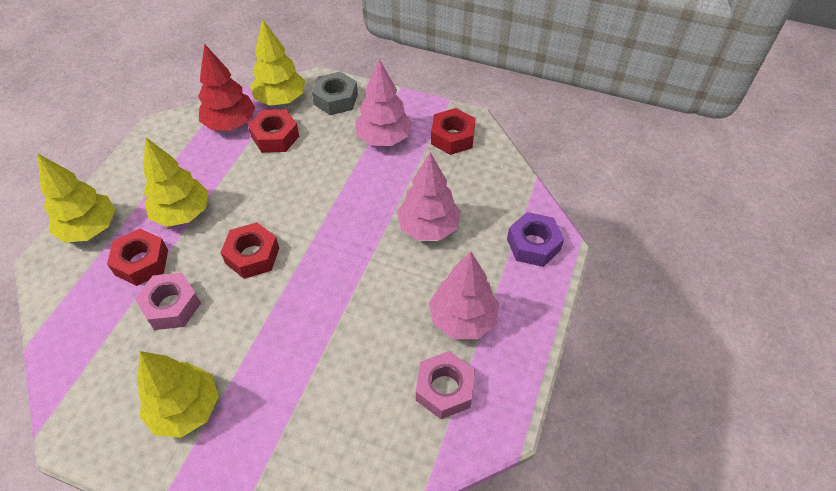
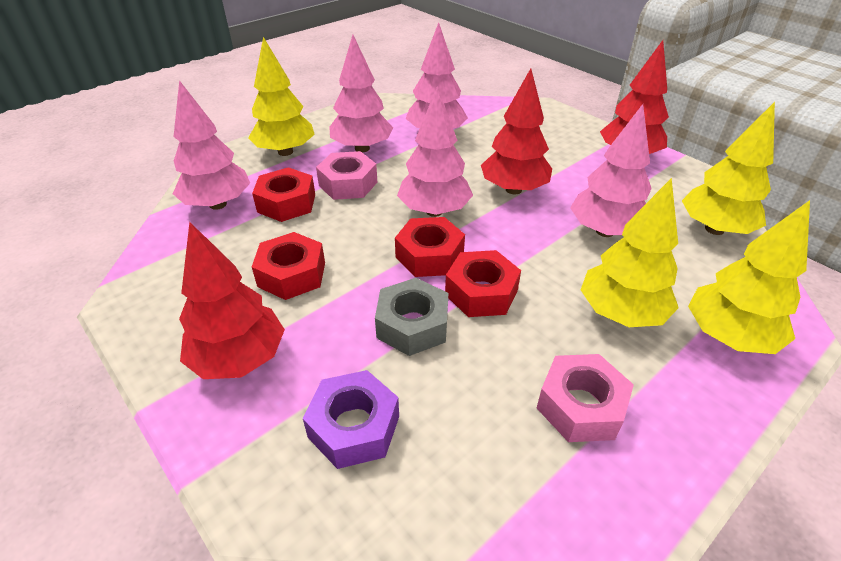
pink tree: 3 -> 5
red tree: 1 -> 3

